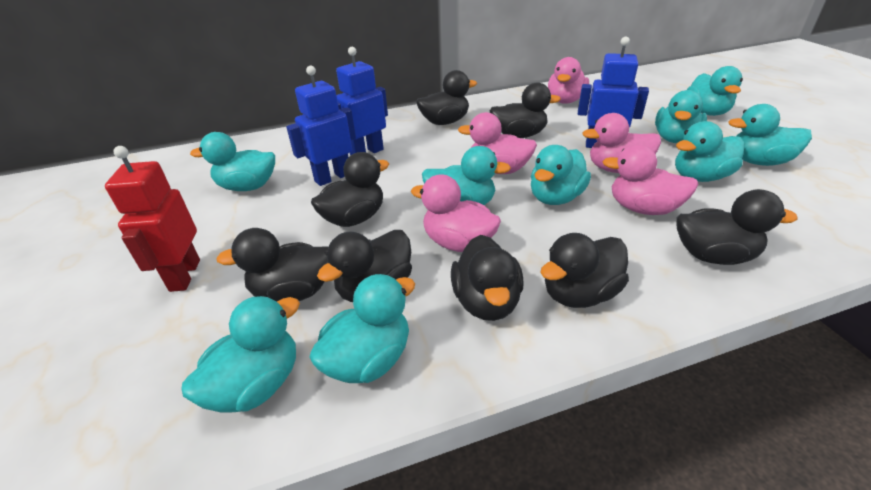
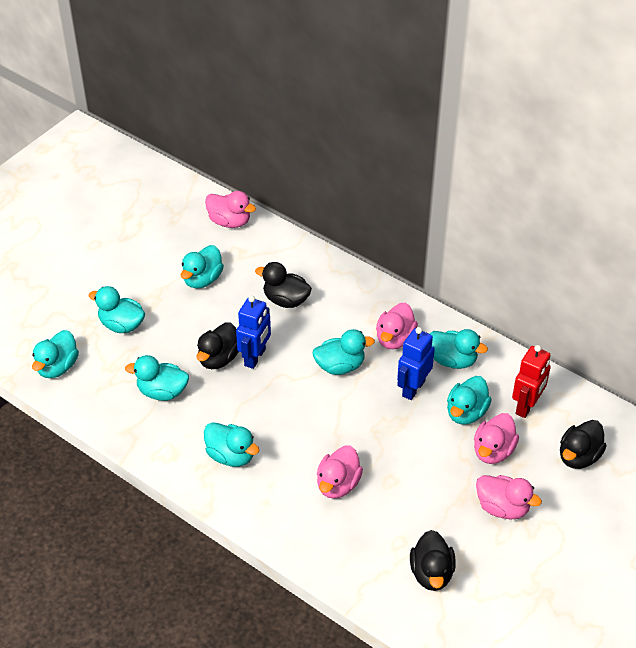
black duck: 8 -> 4
blue robot: 3 -> 2
turquoise duck: 9 -> 8

